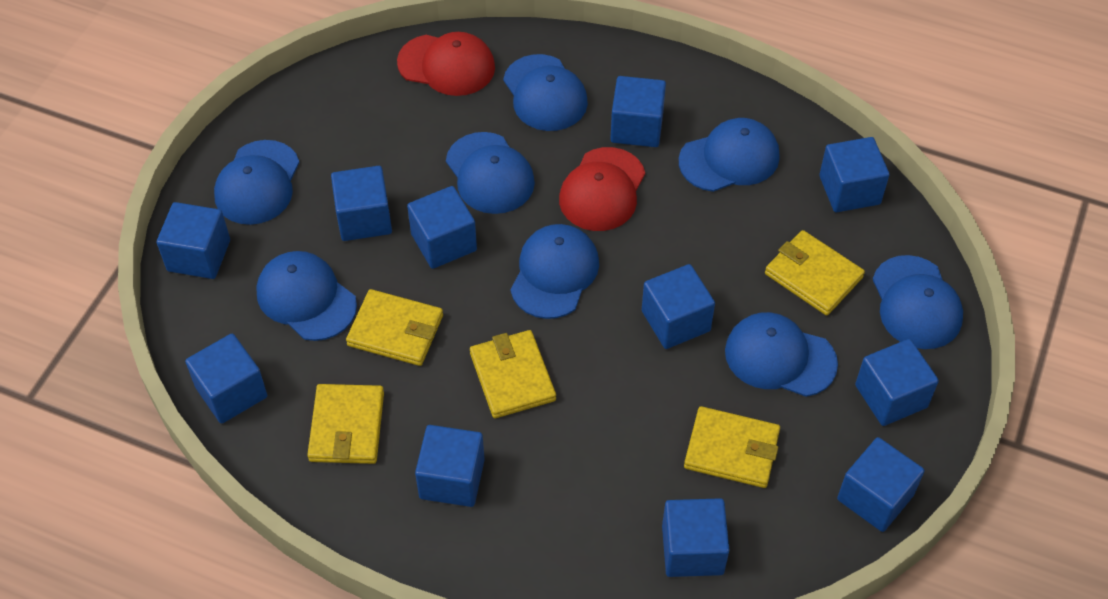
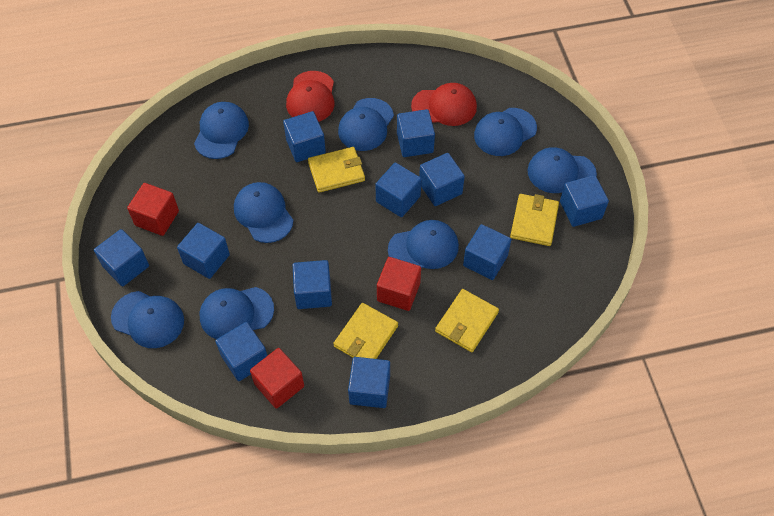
red cube: 0 -> 3
yellow wallet: 5 -> 4

